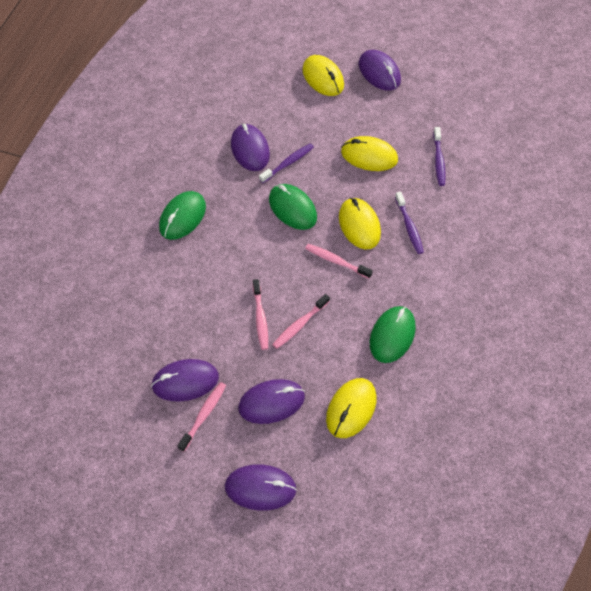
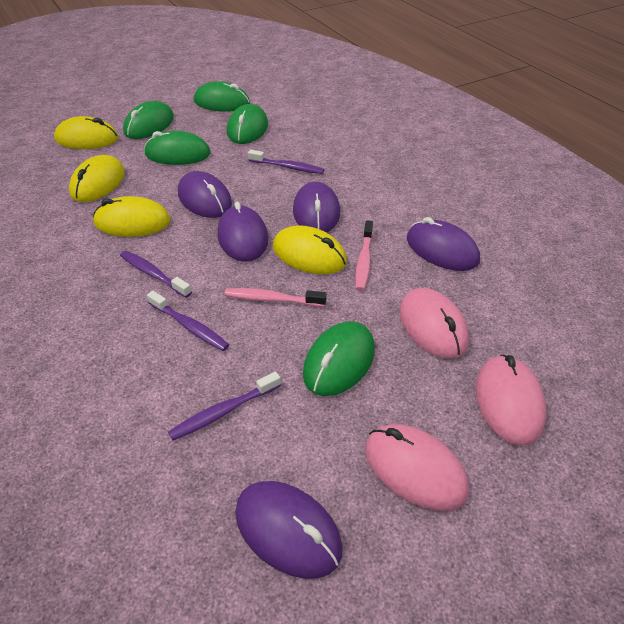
green mouse: 3 -> 5
pink mouse: 0 -> 3
pink toothbrush: 4 -> 2
purple toothbrush: 3 -> 4

